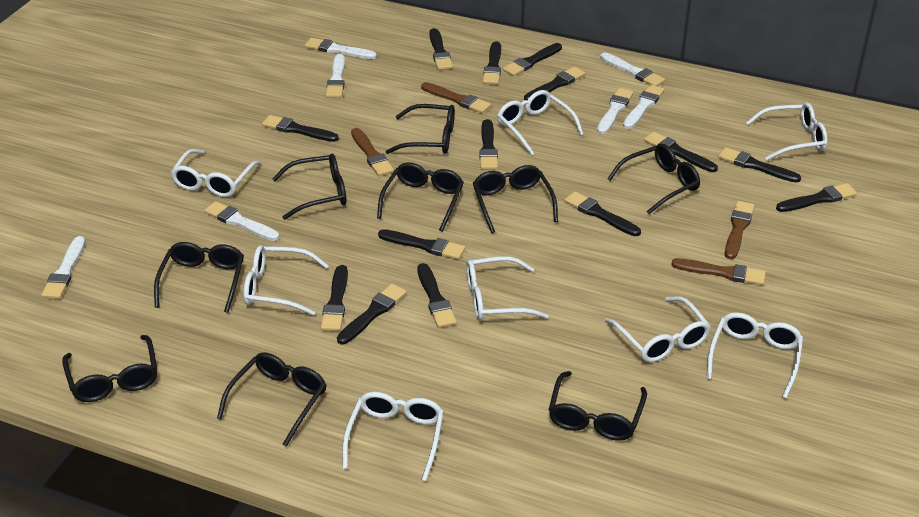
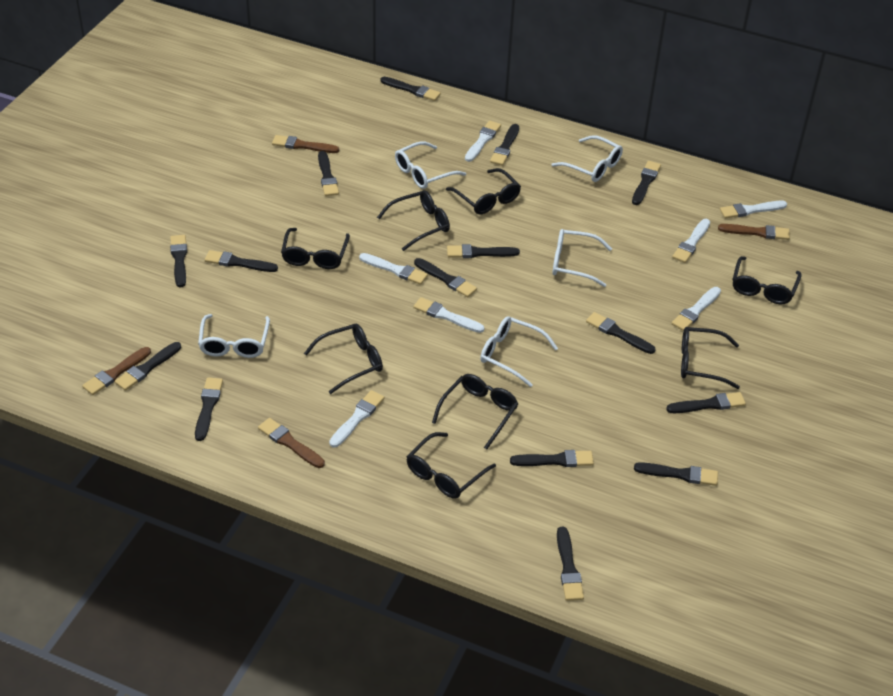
black brush: 14 -> 15
black glasses: 9 -> 8
white glasses: 8 -> 5

